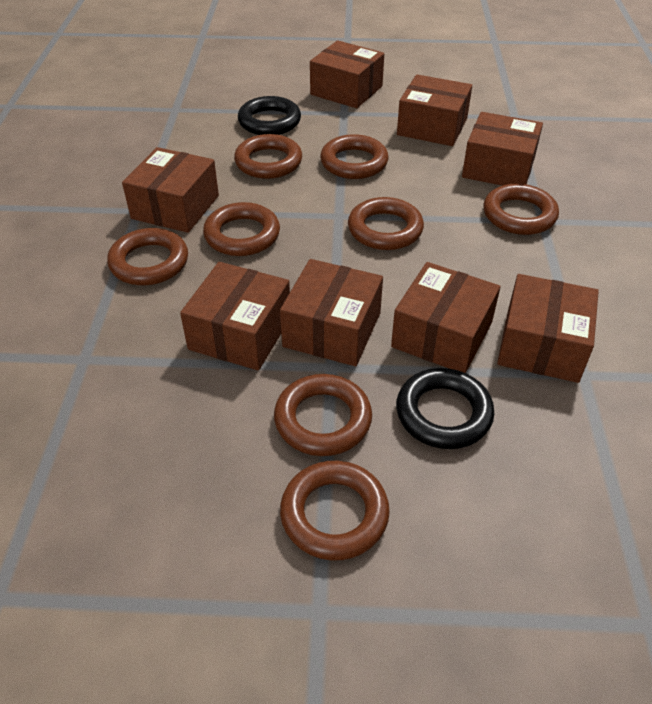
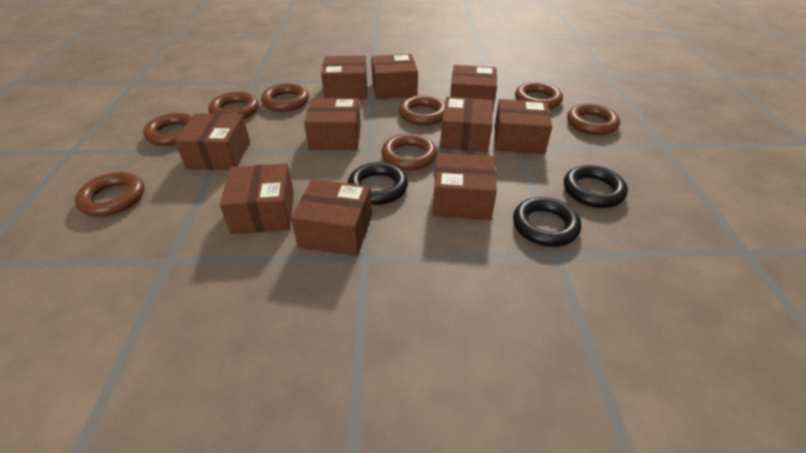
black ring: 2 -> 3
brown box: 8 -> 10

